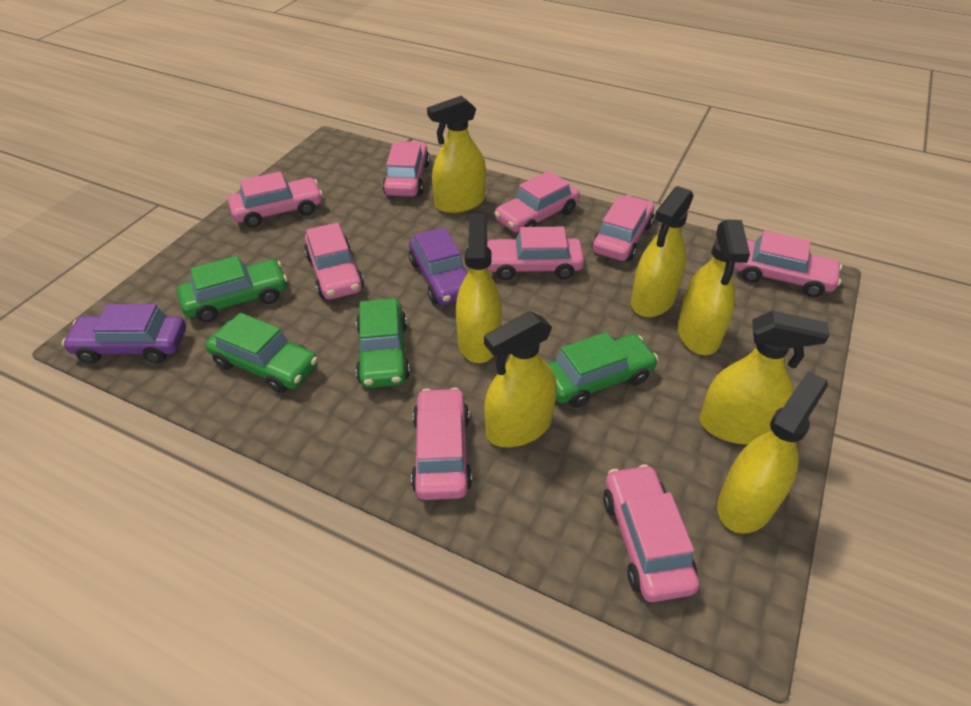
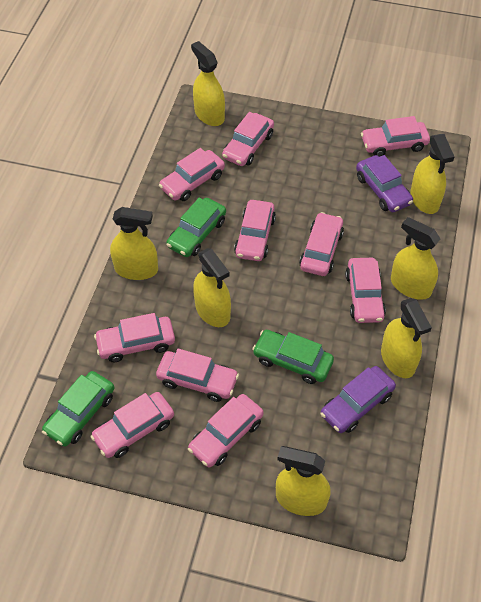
green car: 4 -> 3
pink car: 9 -> 10

